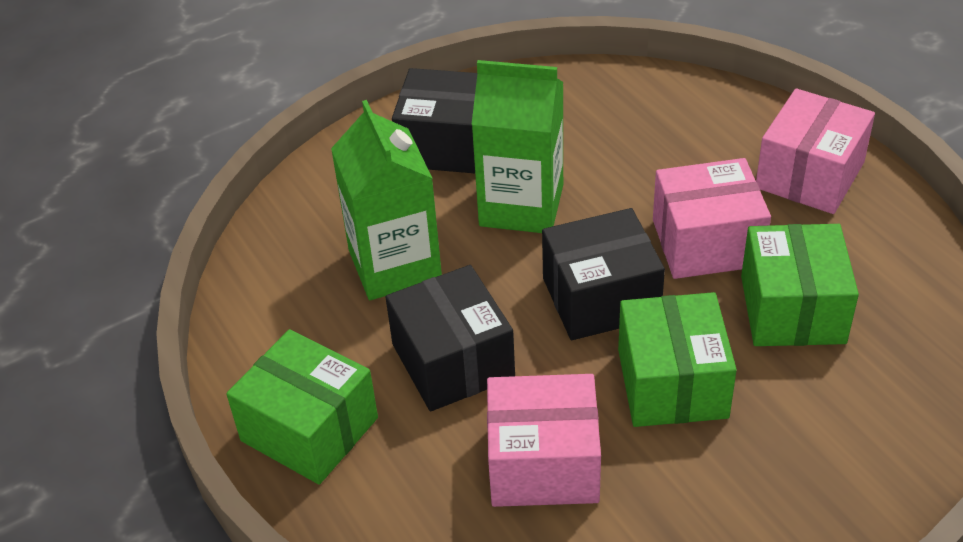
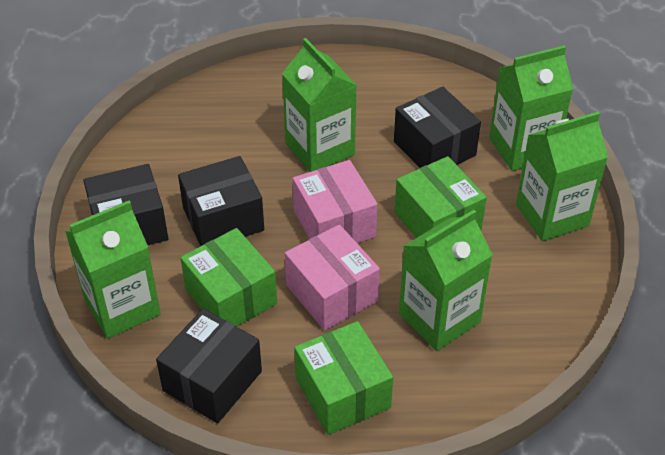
black box: 3 -> 4
green carton: 2 -> 5
pink box: 3 -> 2

